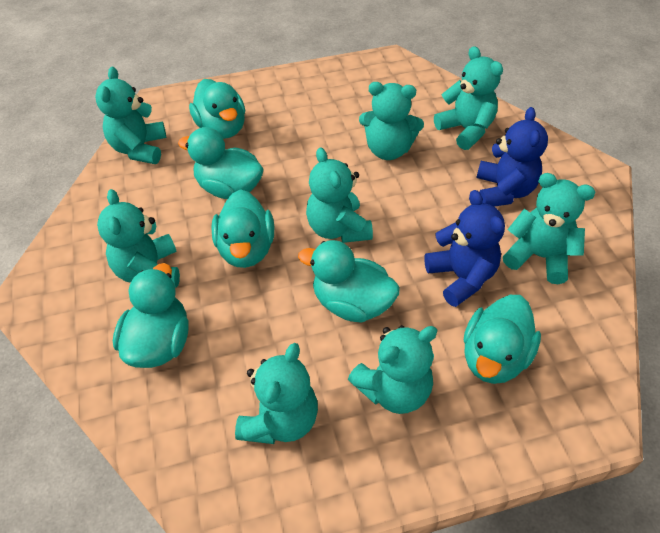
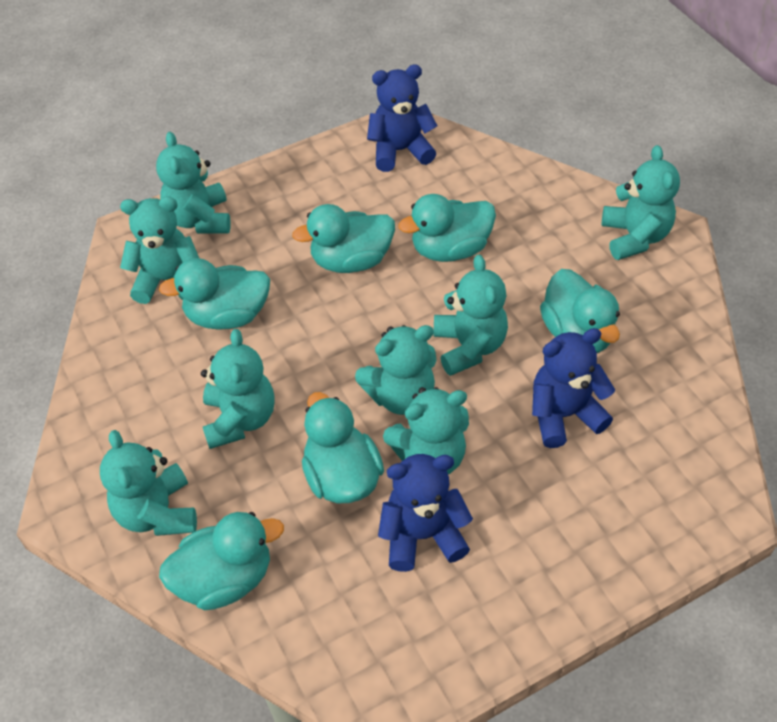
blue teddy bear: 2 -> 3

